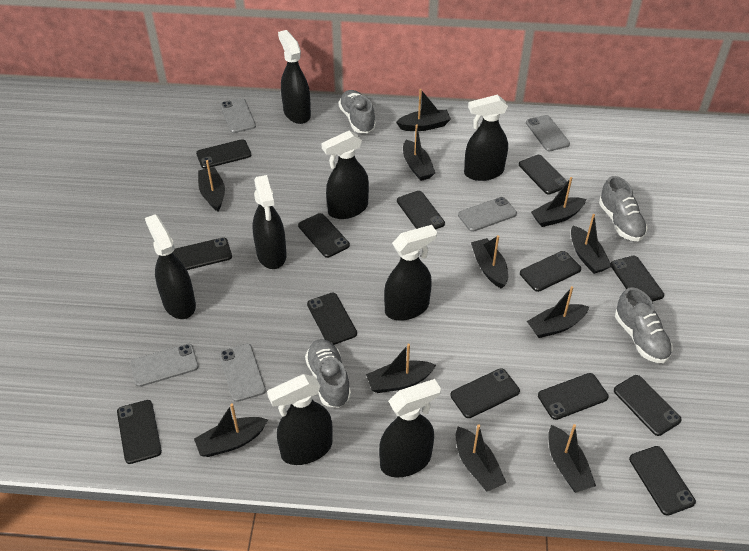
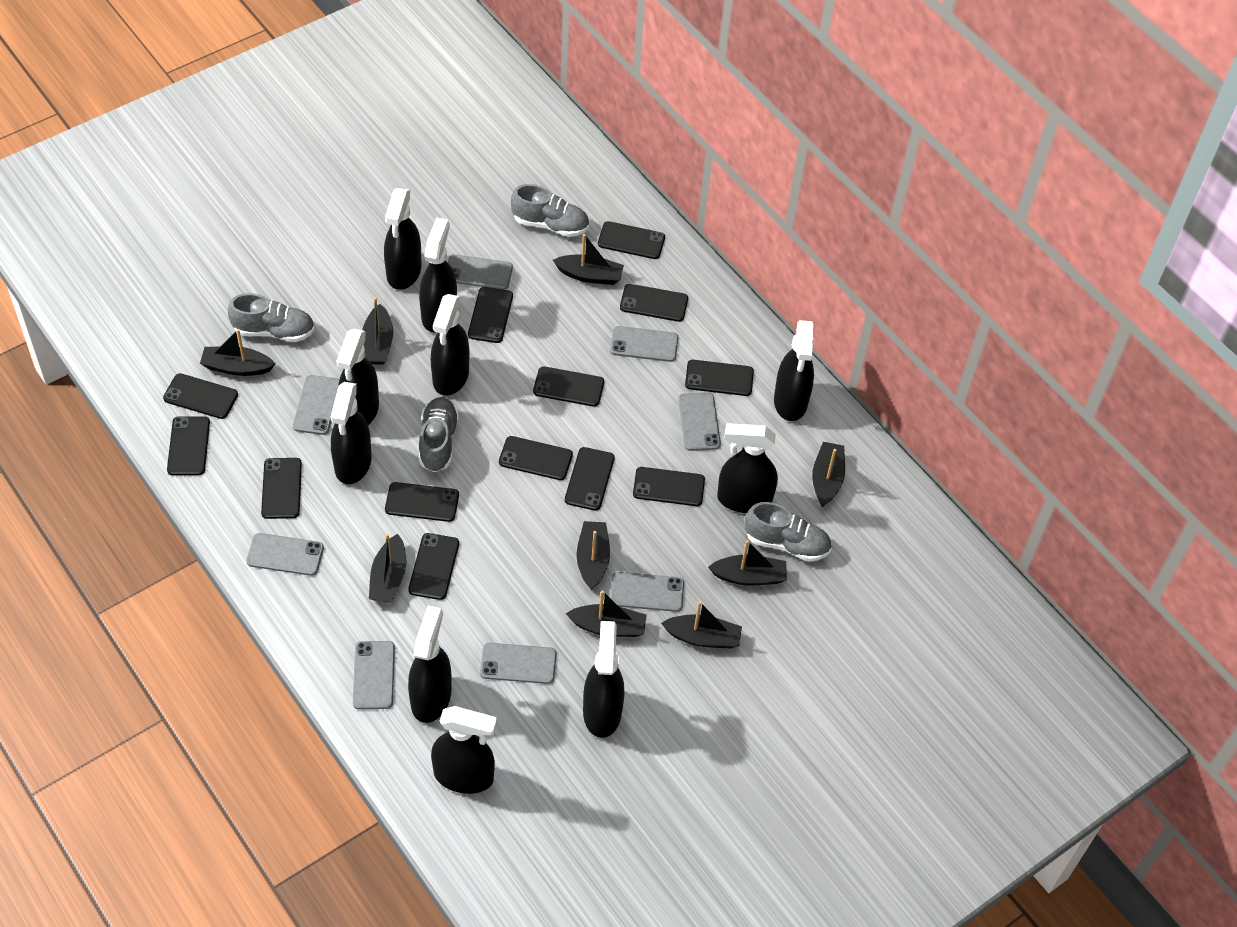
black boat: 11 -> 9
black spray bottle: 8 -> 10
grey phone: 5 -> 8

